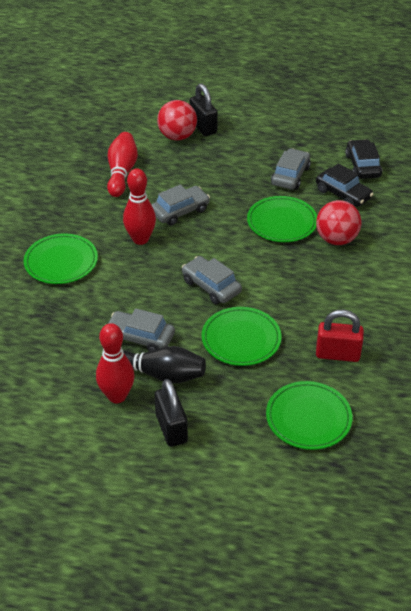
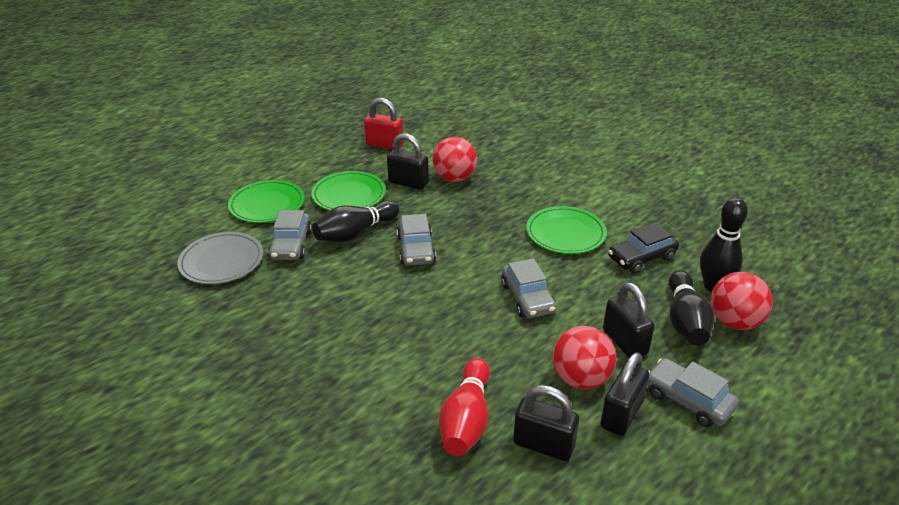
black bowling pin: 1 -> 3
black car: 2 -> 1
black padlock: 2 -> 4
green plate: 4 -> 3
grey plate: 0 -> 1
red ball: 2 -> 3
red bowling pin: 3 -> 1

